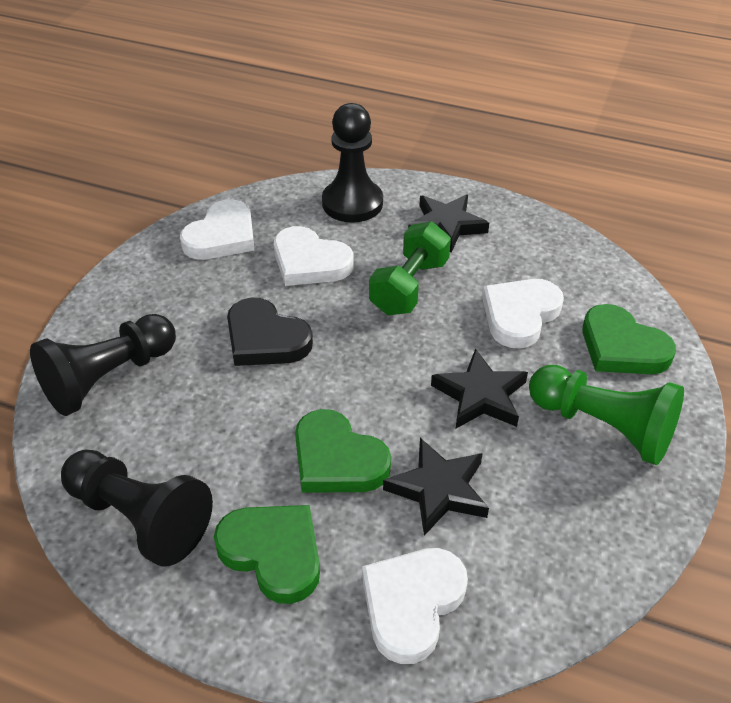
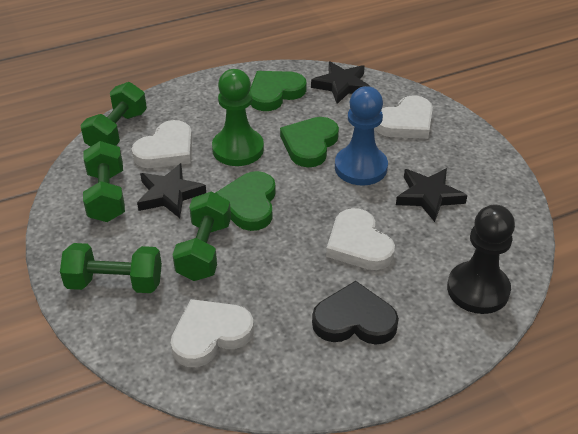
black pawn: 3 -> 1
blue pawn: 0 -> 1
green dumbbell: 1 -> 4

